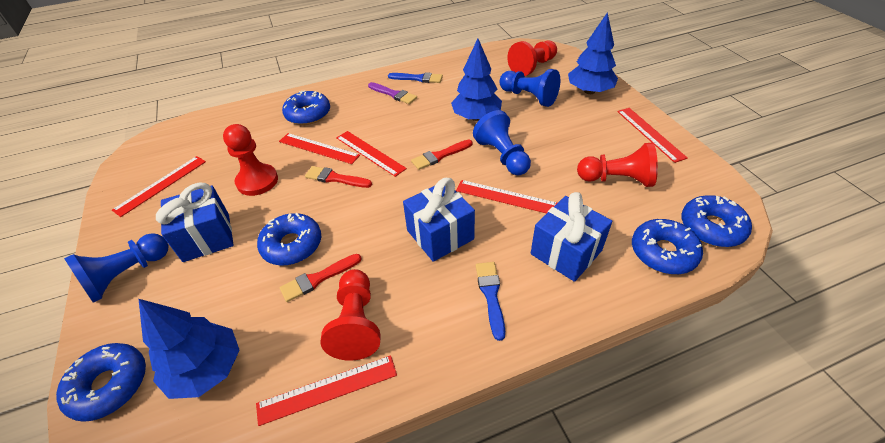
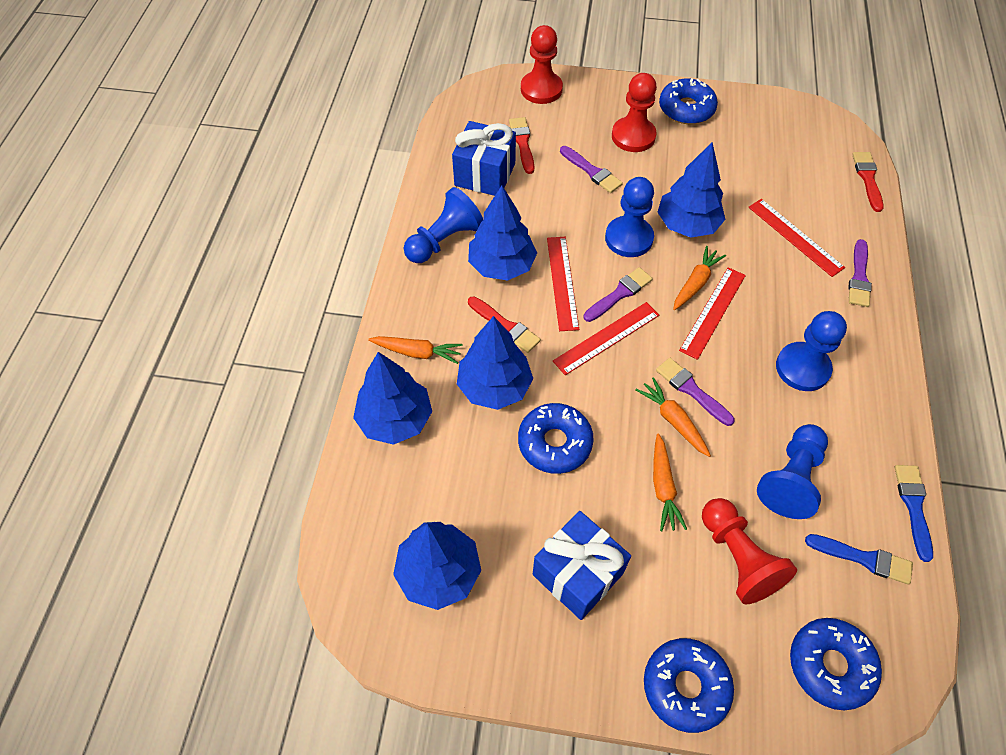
blue donut: 5 -> 4
blue gift: 3 -> 2
blue pawn: 3 -> 4
blue tree: 3 -> 5
orange carrot: 0 -> 4
purple brush: 1 -> 4
red pawn: 4 -> 3
red ruler: 6 -> 4

